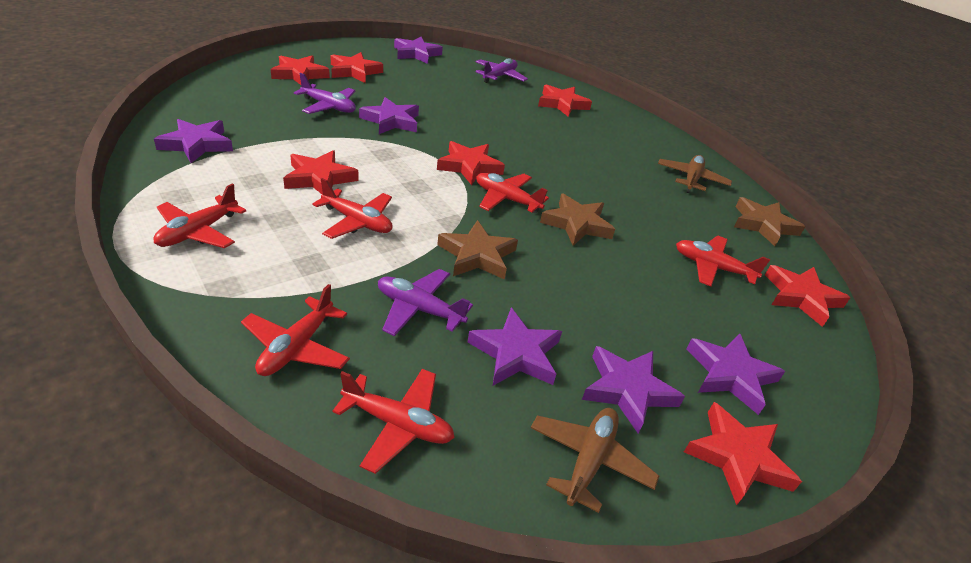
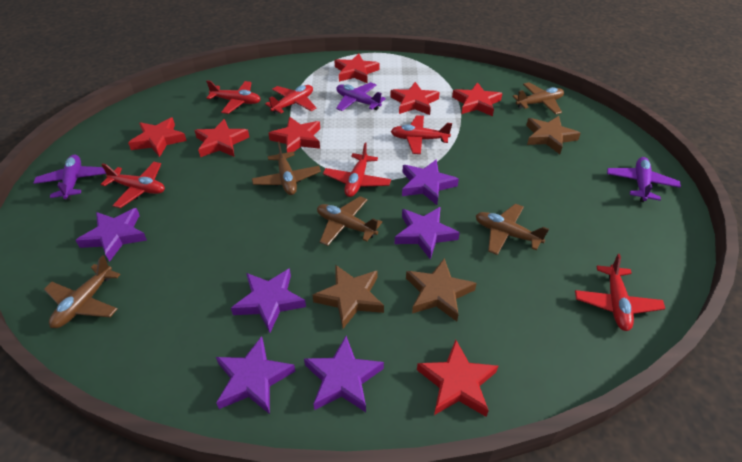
brown plane: 2 -> 5

